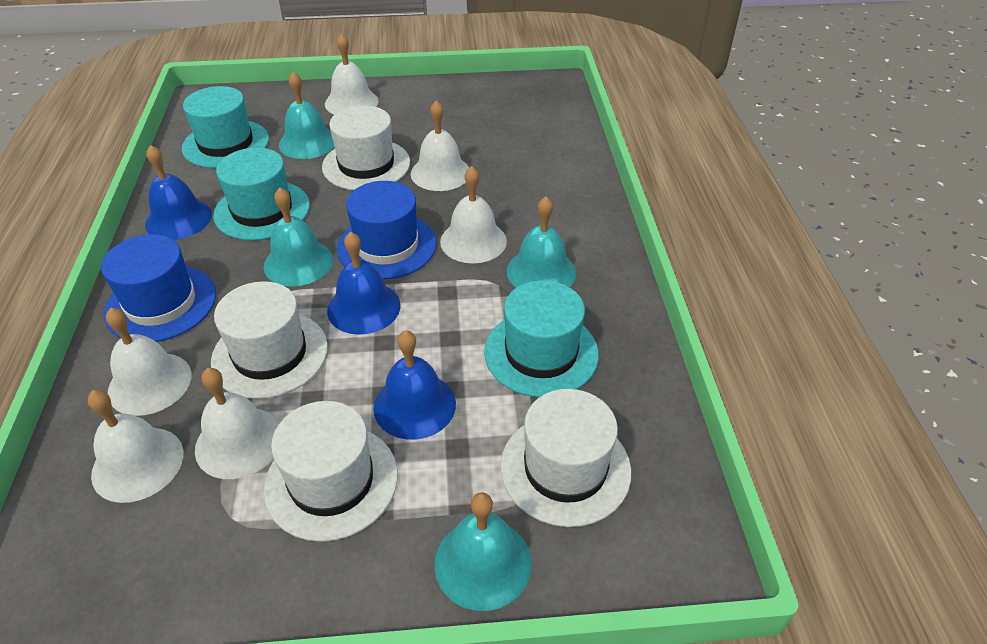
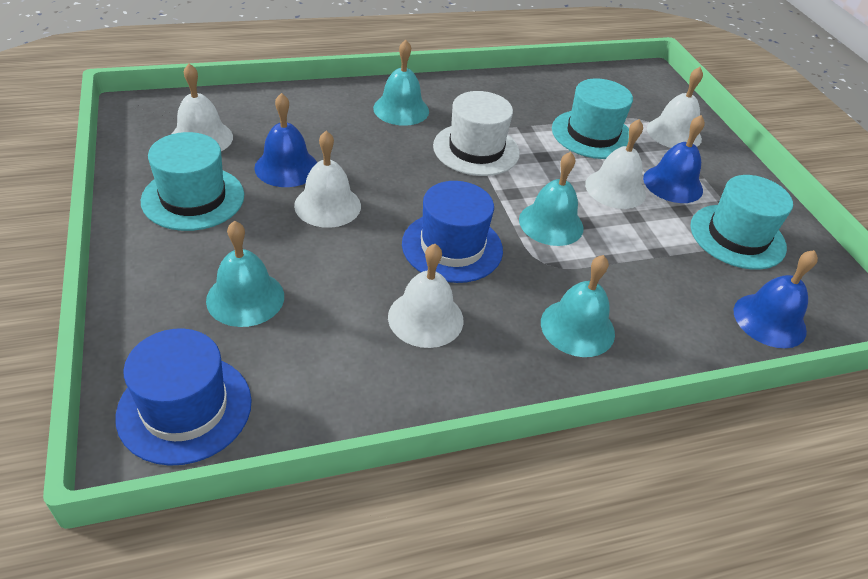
white bell: 6 -> 5
white hat: 4 -> 1

